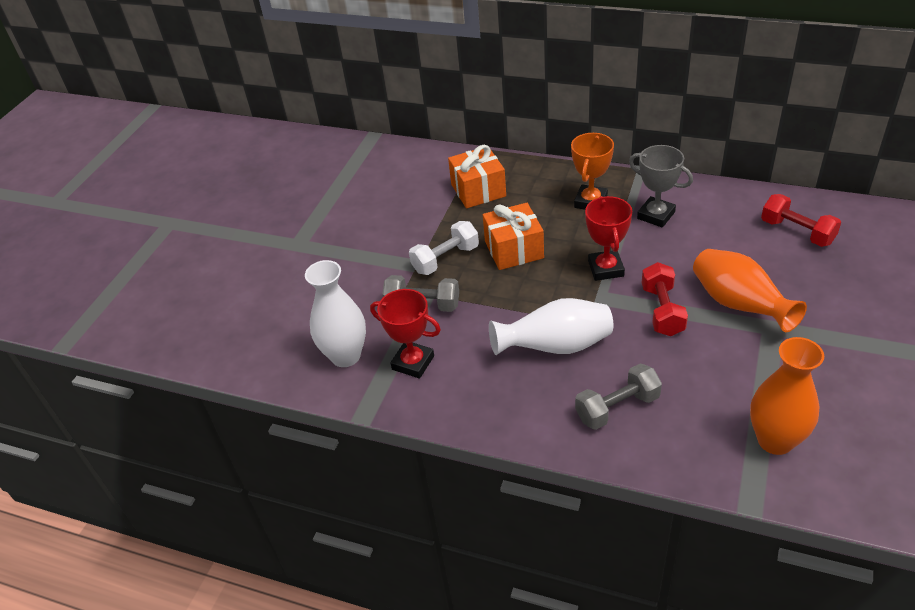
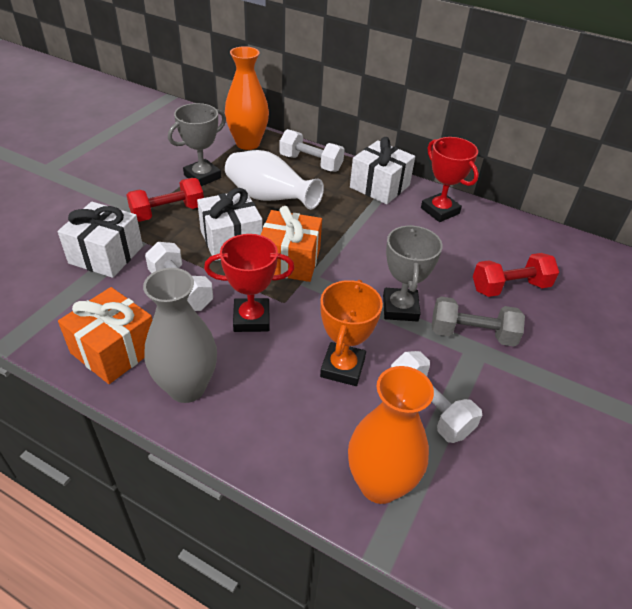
grey dumbbell: 2 -> 1
grey trophy: 1 -> 2
grey vase: 0 -> 1
white dumbbell: 1 -> 3
white gift: 0 -> 3
white vase: 2 -> 1

